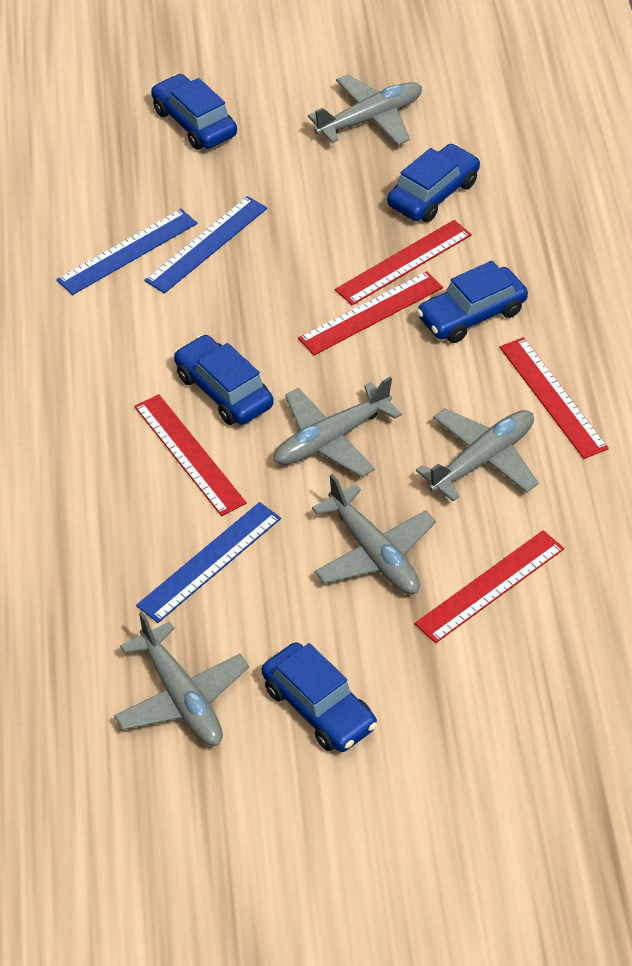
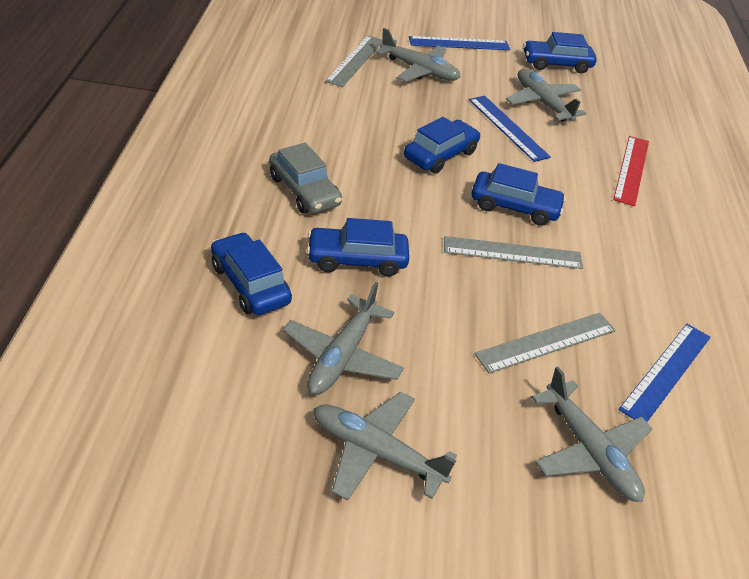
grey car: 0 -> 1
grey ruler: 0 -> 3
red ruler: 5 -> 1

